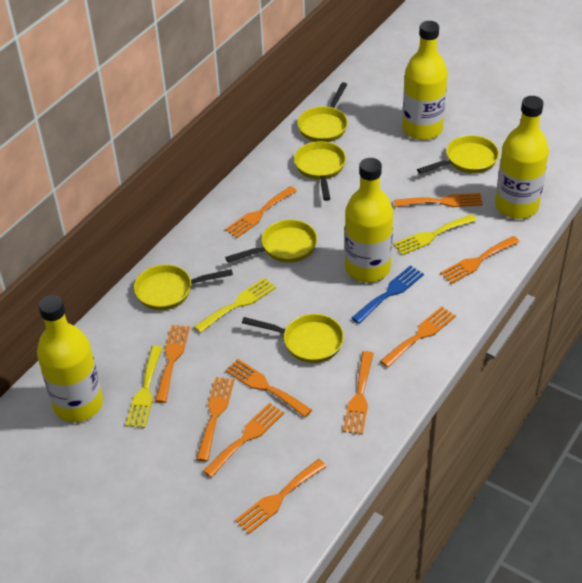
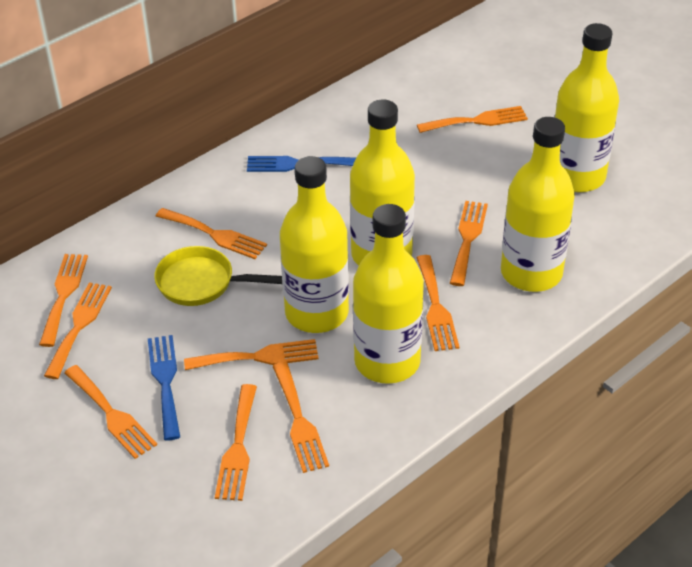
blue fork: 1 -> 2
yellow bottle: 4 -> 5
yellow fork: 3 -> 0
yellow pan: 6 -> 1

